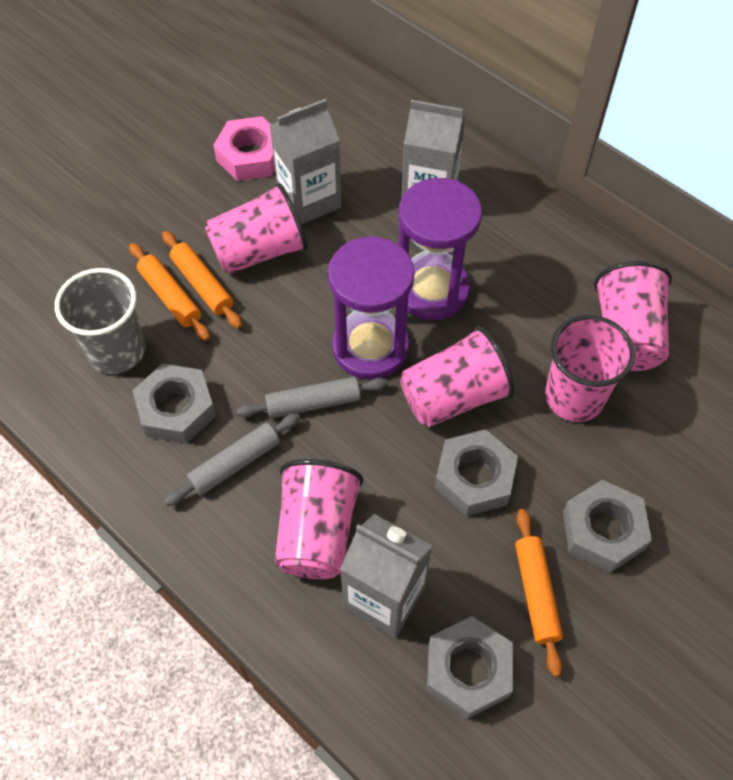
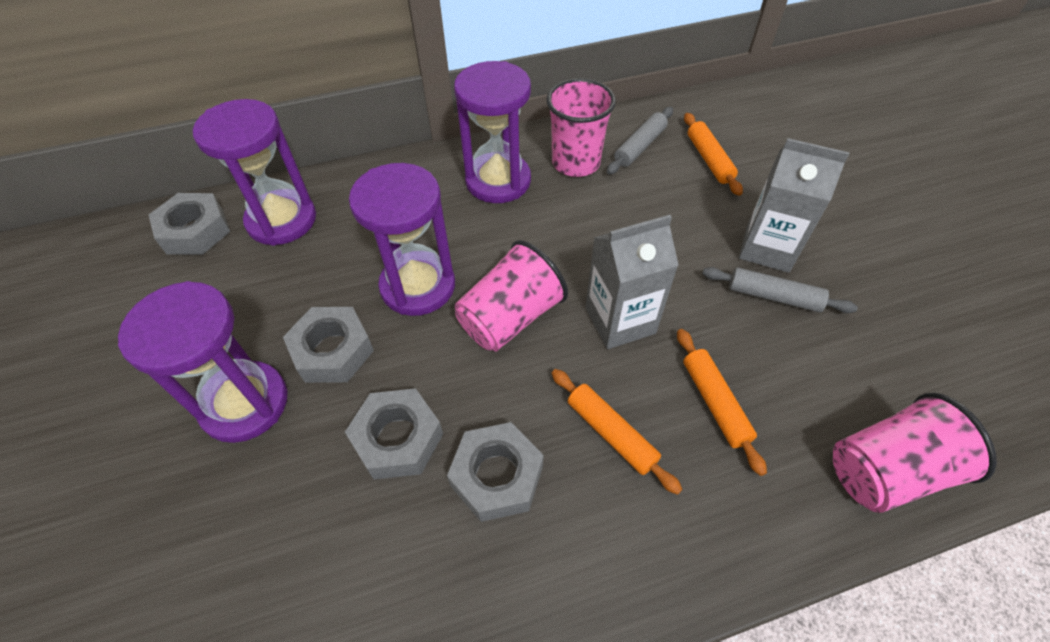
grey carton: 3 -> 2
grey cup: 1 -> 0
pink cup: 5 -> 3
pink nut: 1 -> 0
purple hourglass: 2 -> 4

